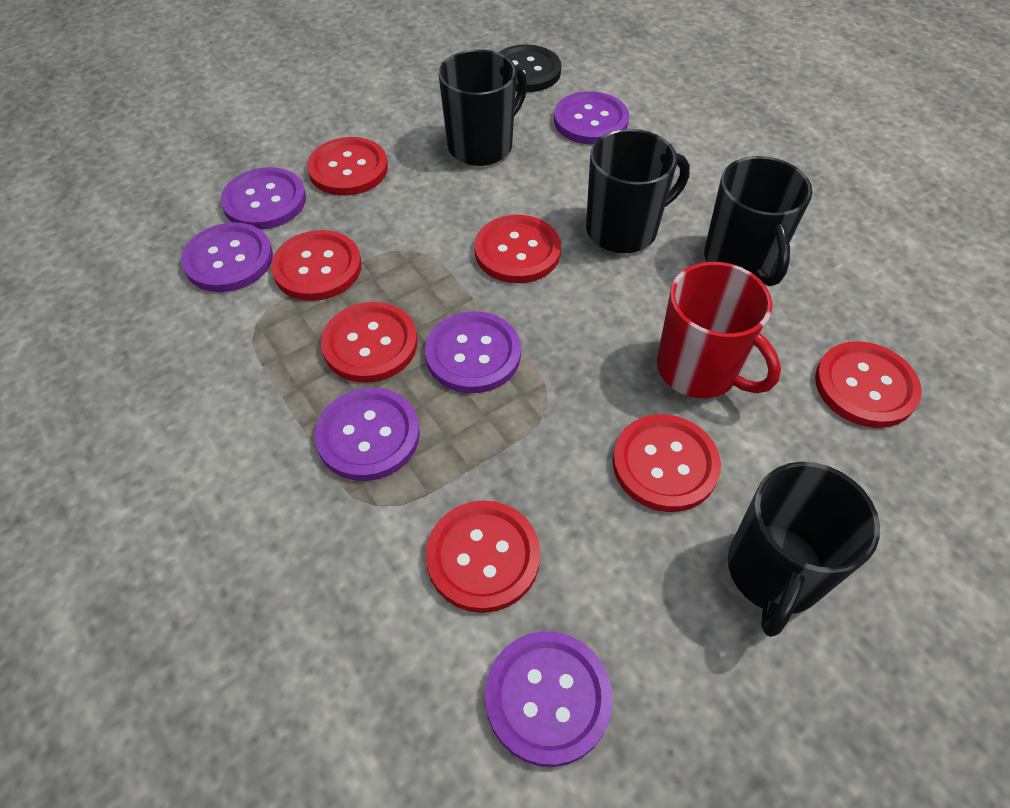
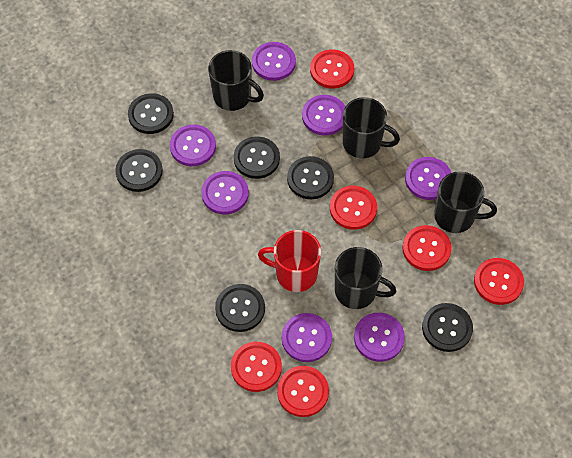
black button: 1 -> 6
purple button: 6 -> 7
red button: 7 -> 6

